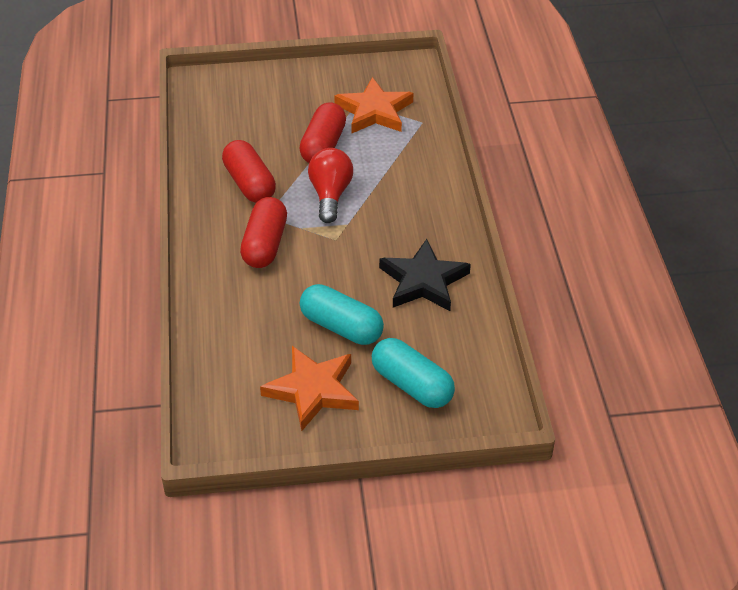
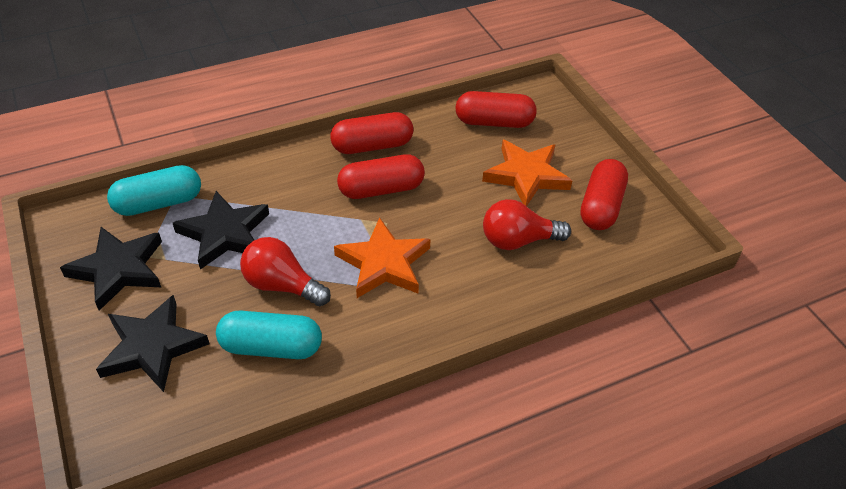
black star: 1 -> 3
red capsule: 3 -> 4
red light bulb: 1 -> 2

